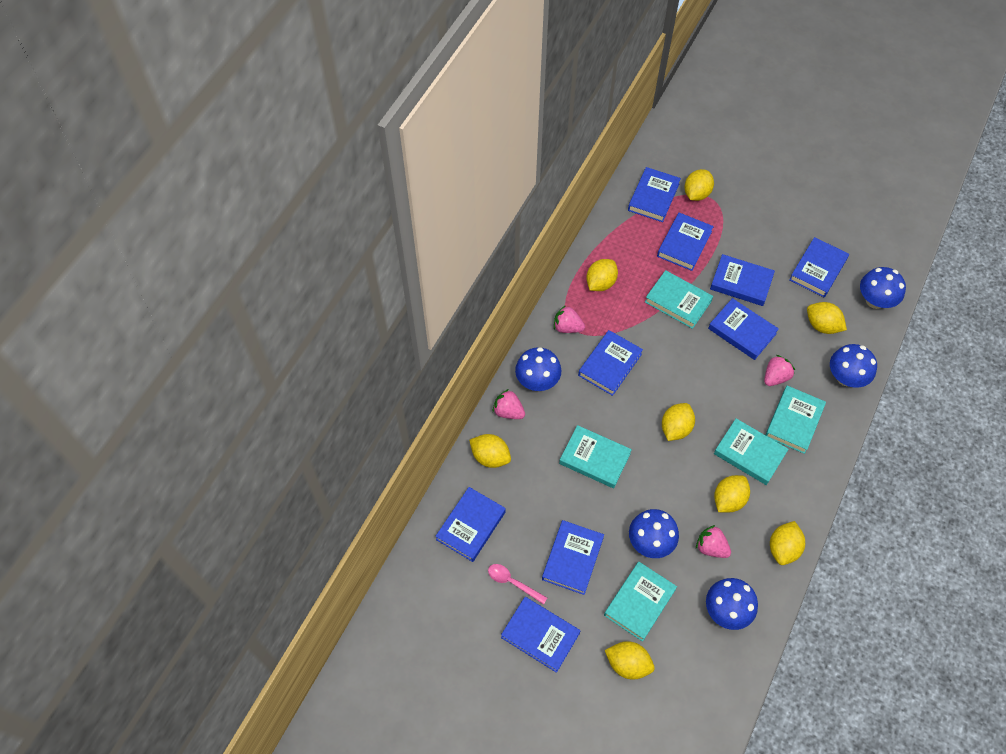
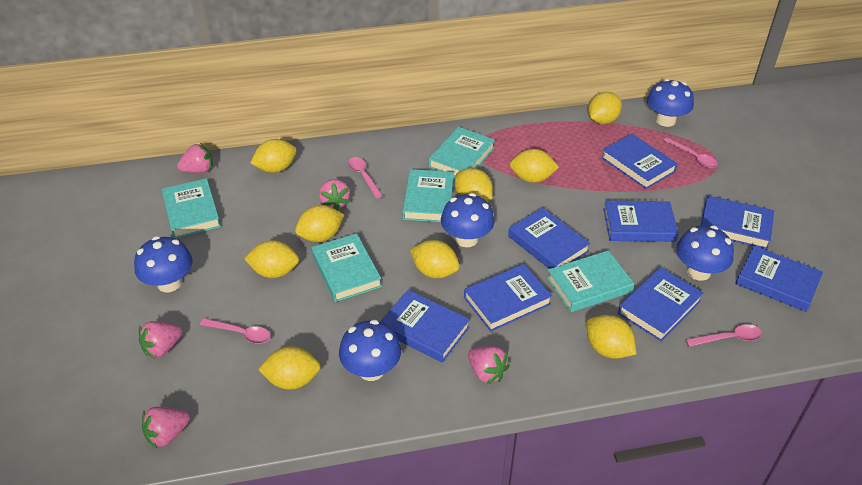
blue book: 9 -> 8
pink spoon: 1 -> 4
pink strawberry: 4 -> 5
yellow lemon: 8 -> 9

